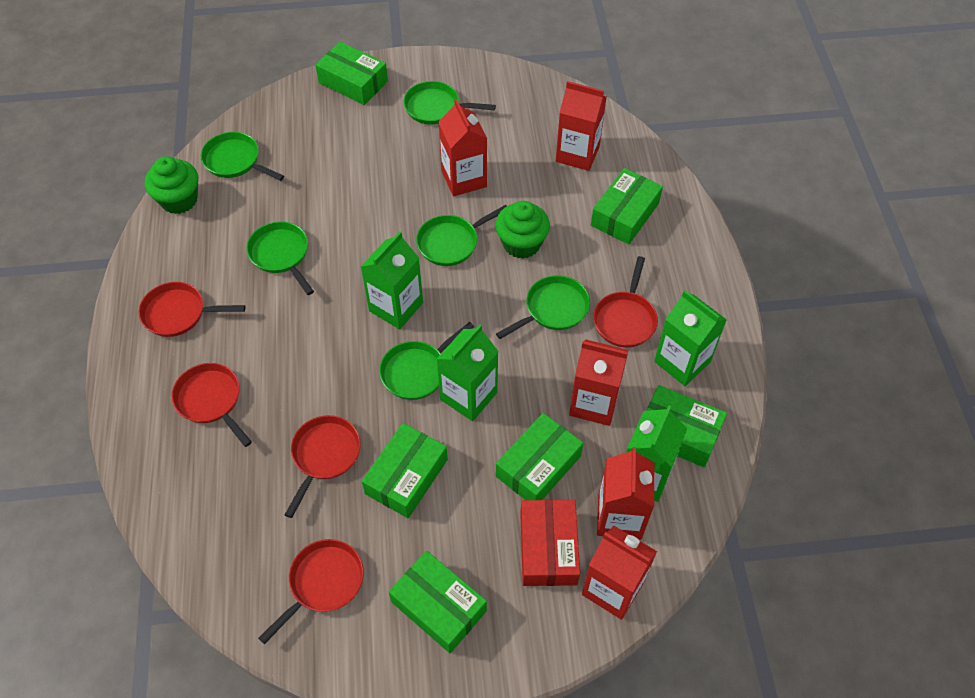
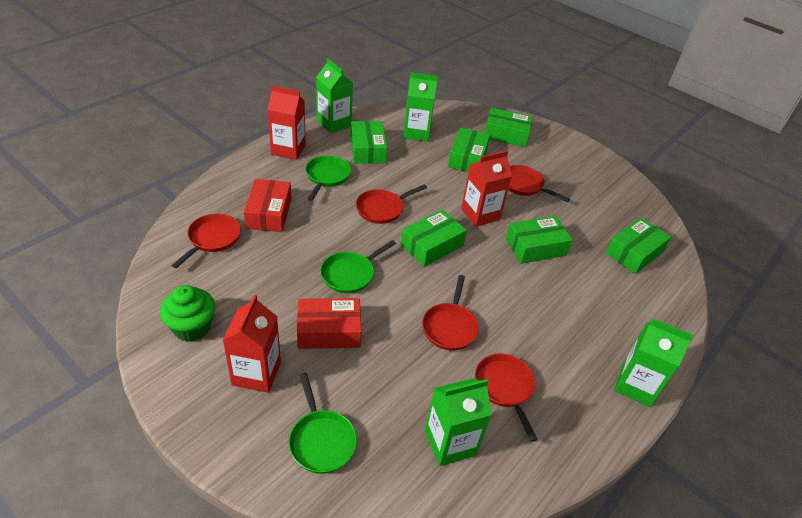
green cupcake: 2 -> 1
green pan: 6 -> 3
red box: 1 -> 2
red carton: 5 -> 3

